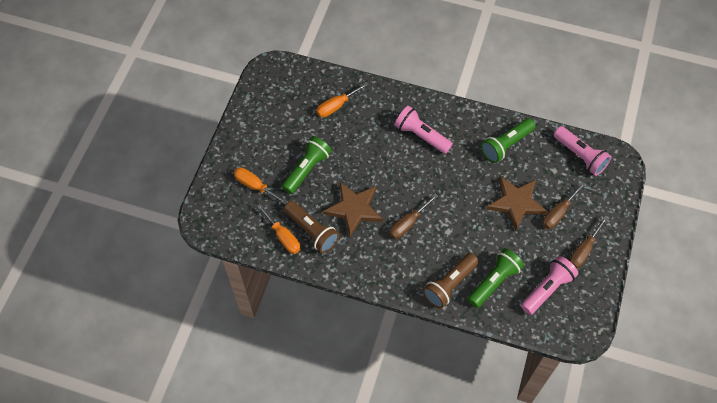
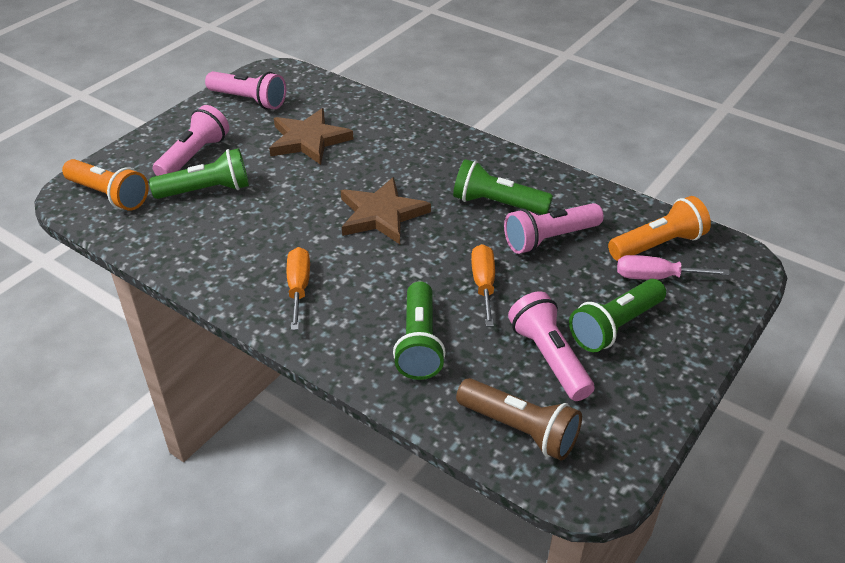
brown flashlight: 2 -> 1
brown screwdriver: 3 -> 0
green flashlight: 3 -> 4
orange flashlight: 0 -> 2
orange screwdriver: 3 -> 2
pink flashlight: 3 -> 4
pink screwdriver: 0 -> 1

